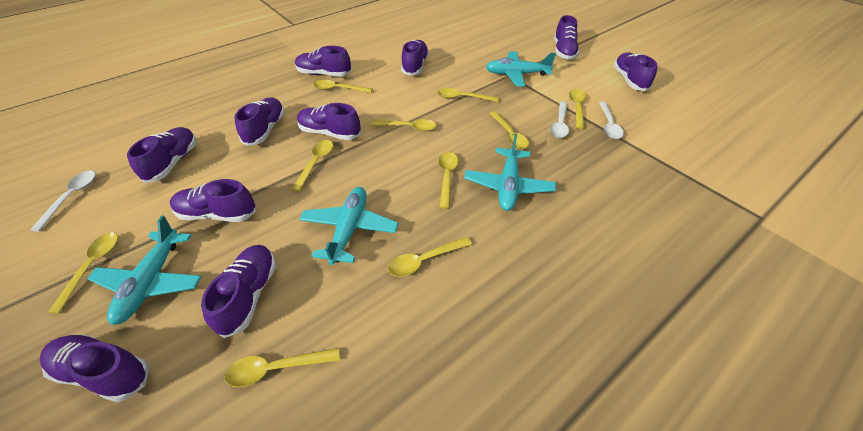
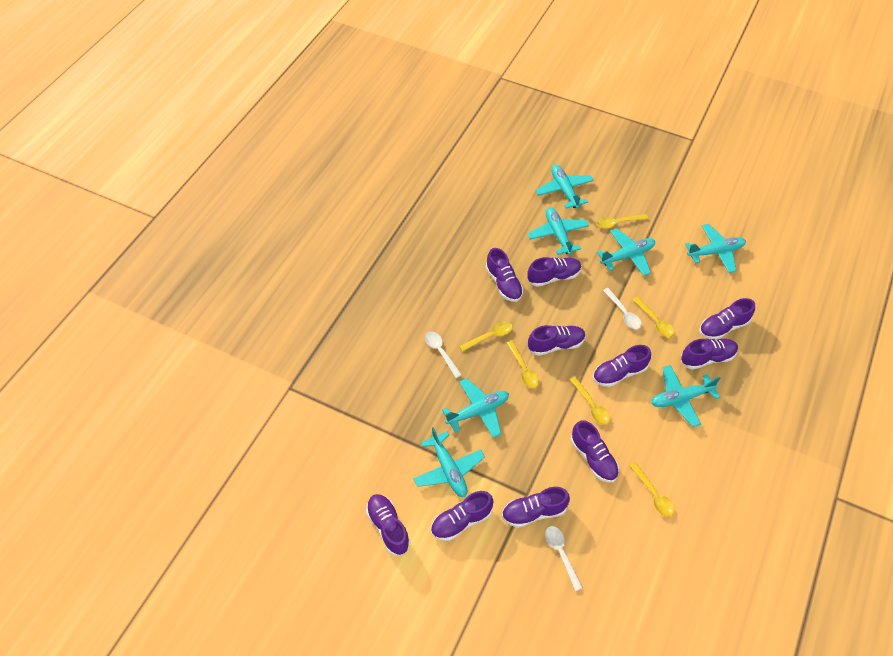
turquoise plane: 4 -> 7
yellow spoon: 10 -> 6

